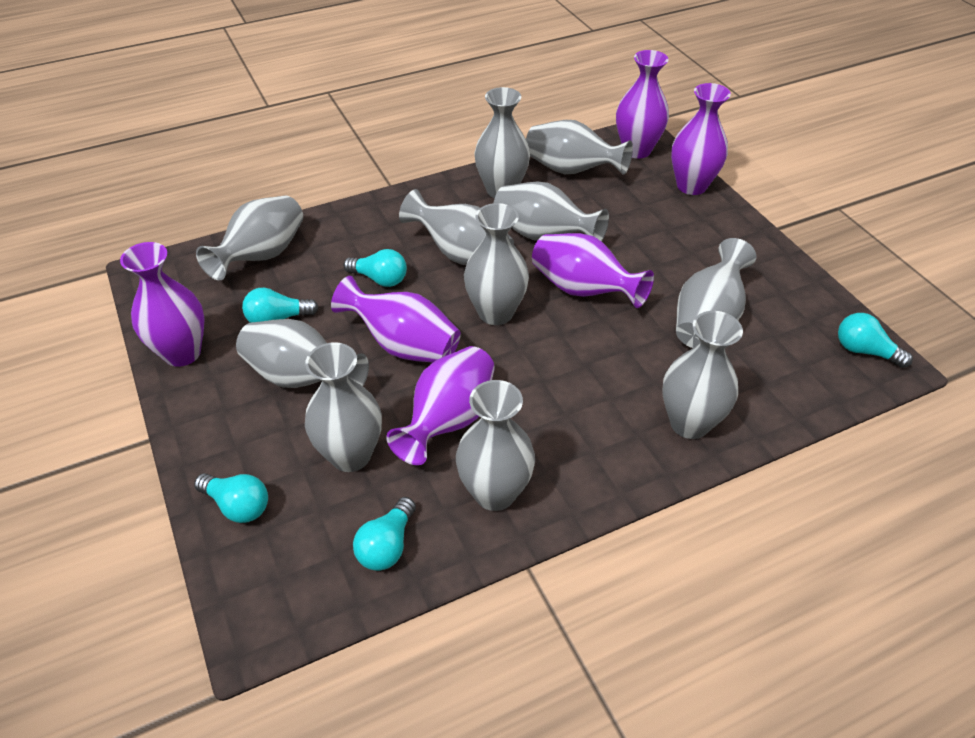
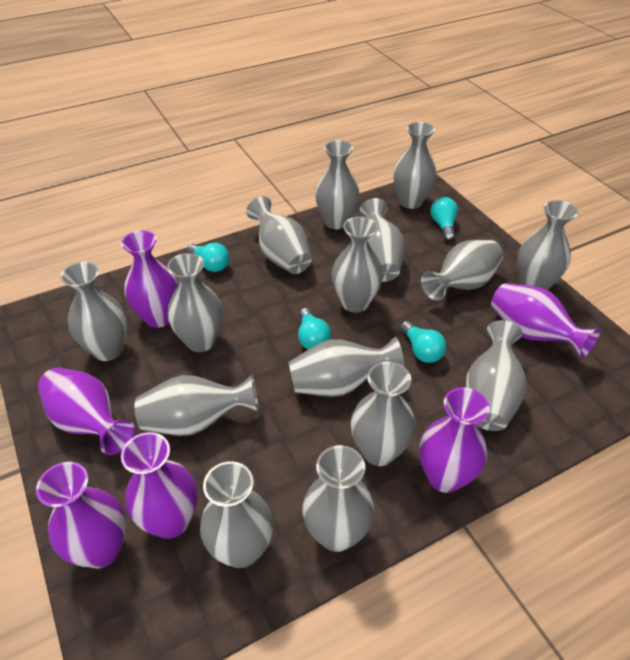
grey vase: 11 -> 15
turquoise light bulb: 5 -> 4

